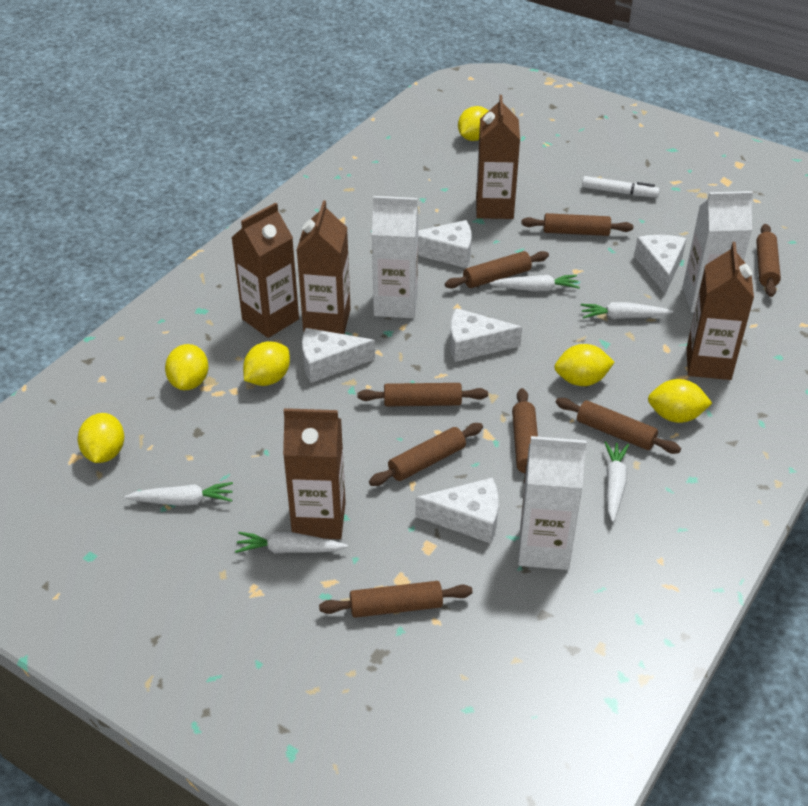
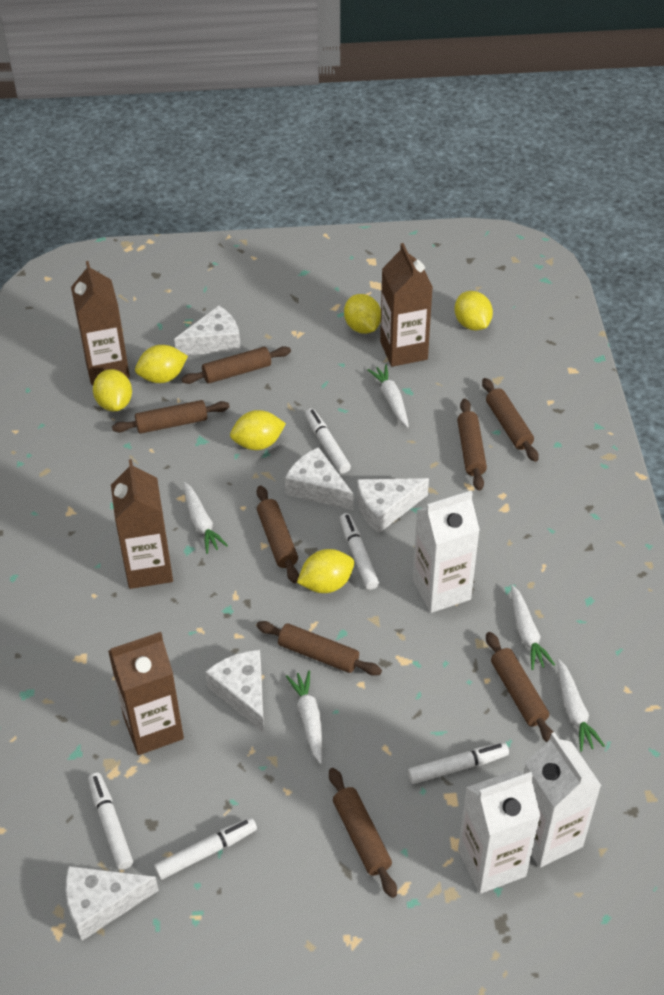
brown carton: 5 -> 4
white marker: 1 -> 5

